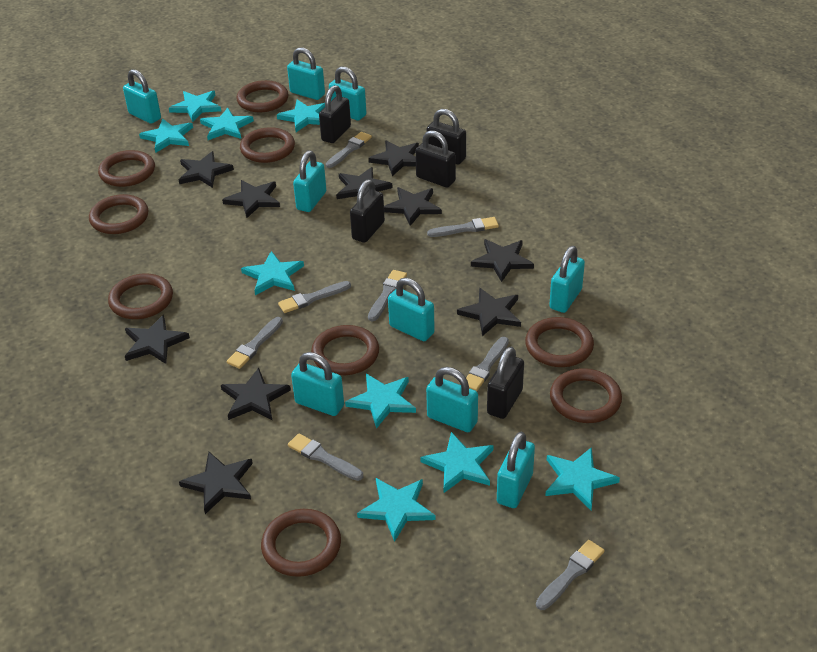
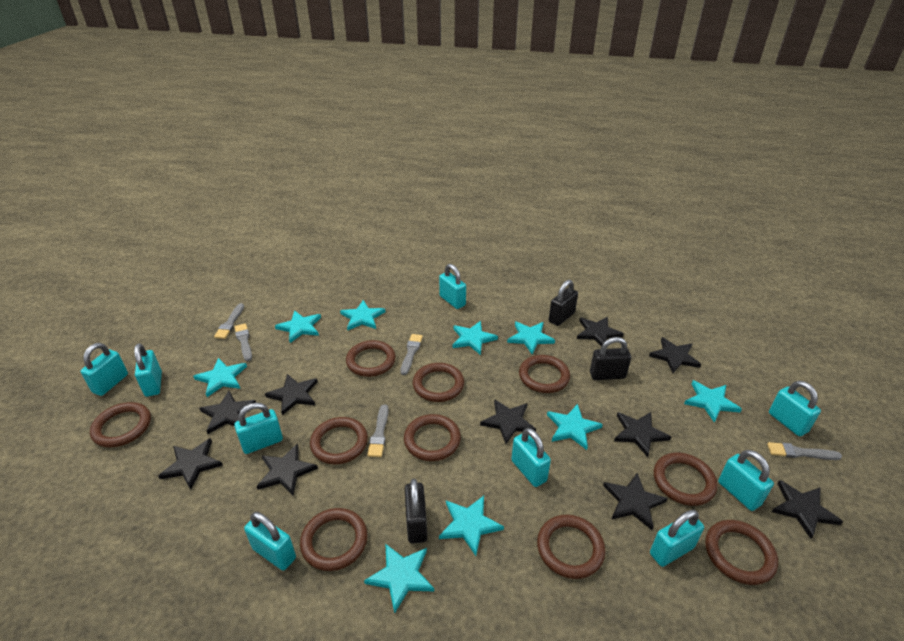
black padlock: 5 -> 3
brown ring: 9 -> 10
grey brush: 8 -> 5

